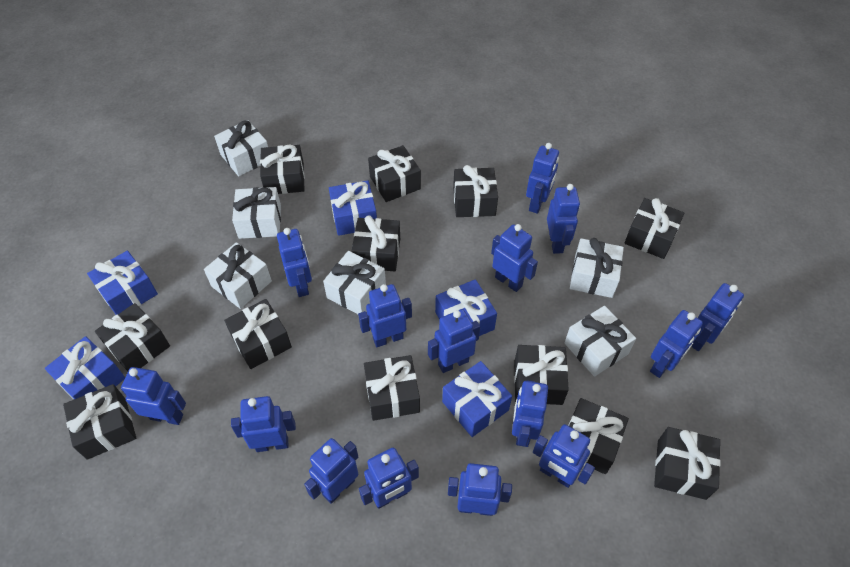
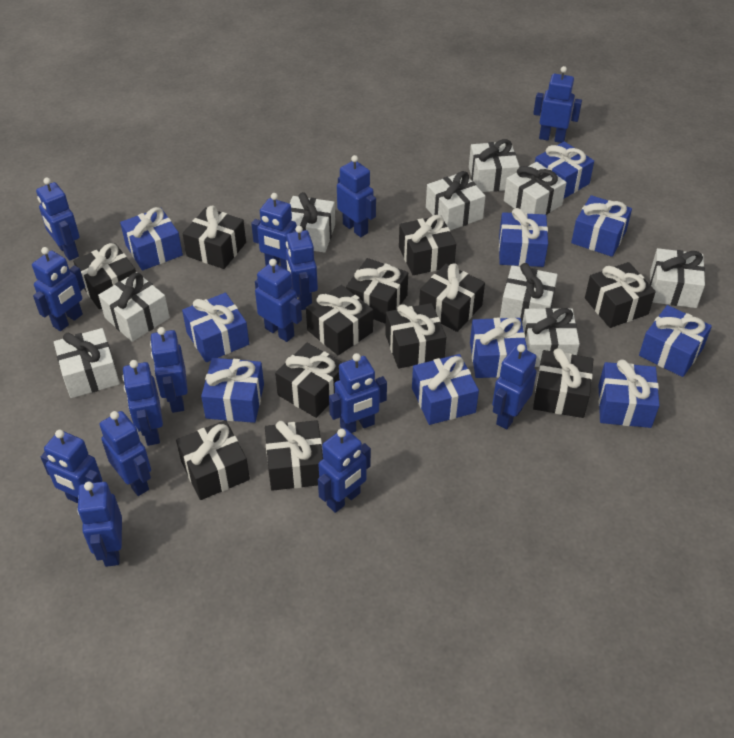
blue gift: 5 -> 10
white gift: 6 -> 9

